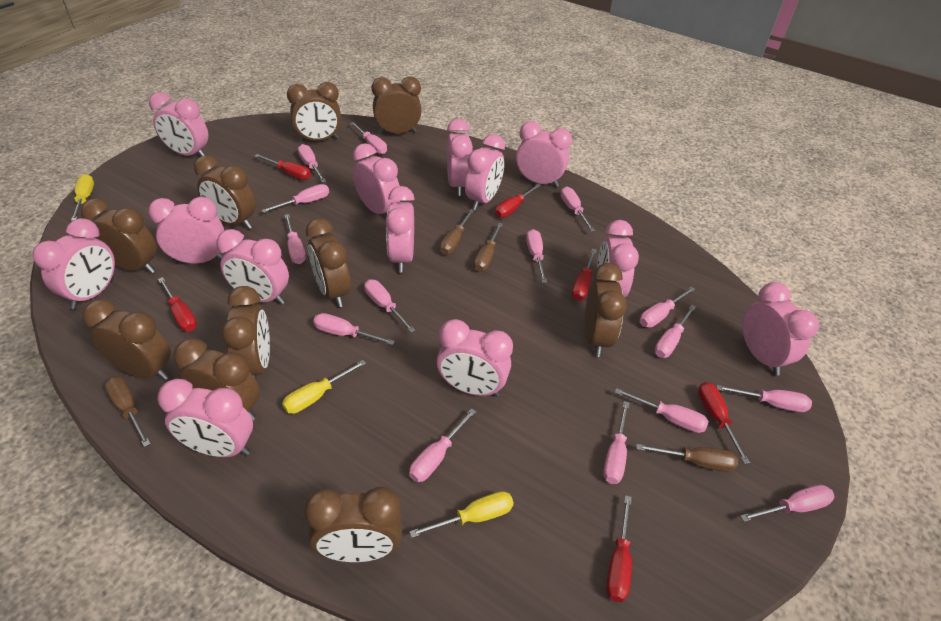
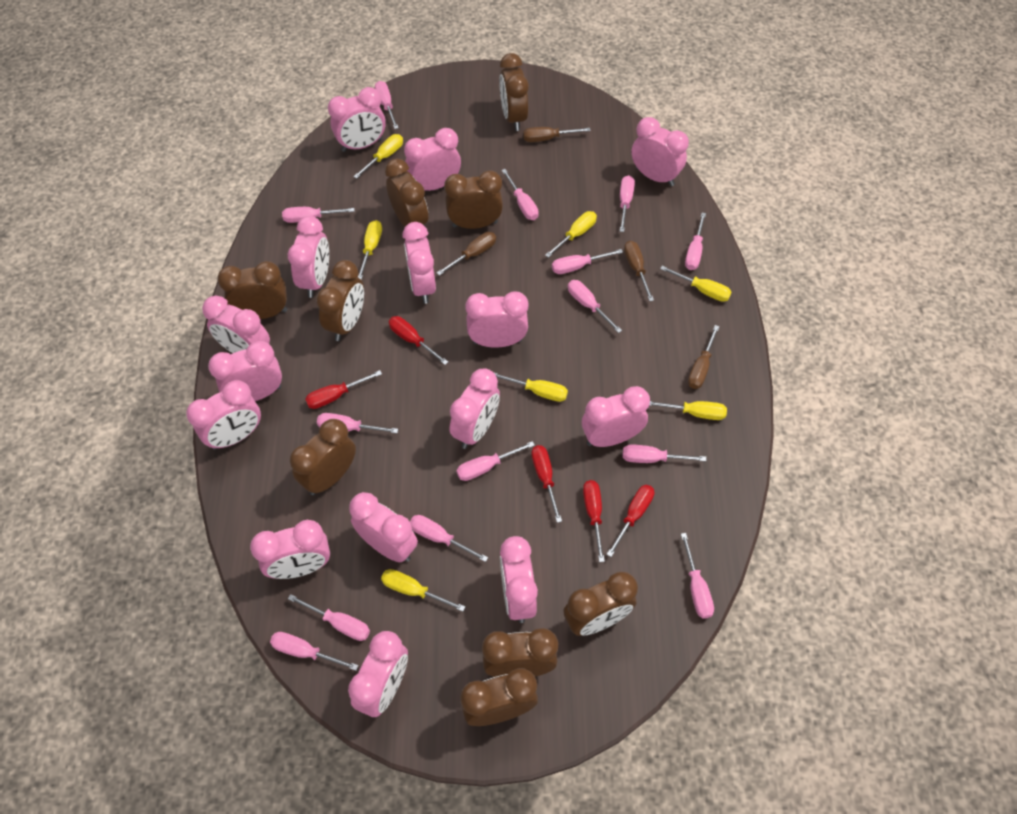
brown clock: 10 -> 9
pink clock: 13 -> 15
pink screwdriver: 15 -> 14
red screwdriver: 6 -> 5
yellow screwdriver: 3 -> 7

